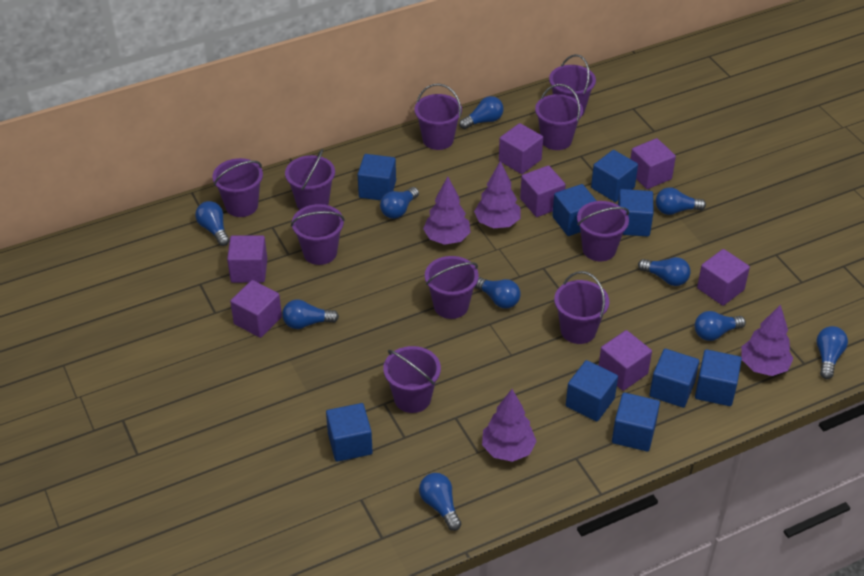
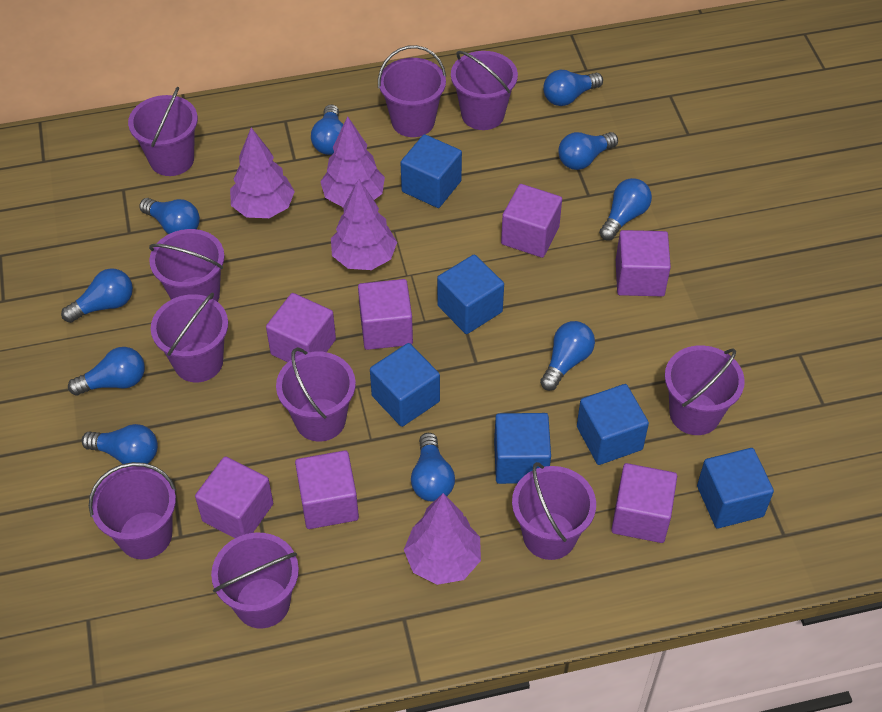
blue cube: 9 -> 6

